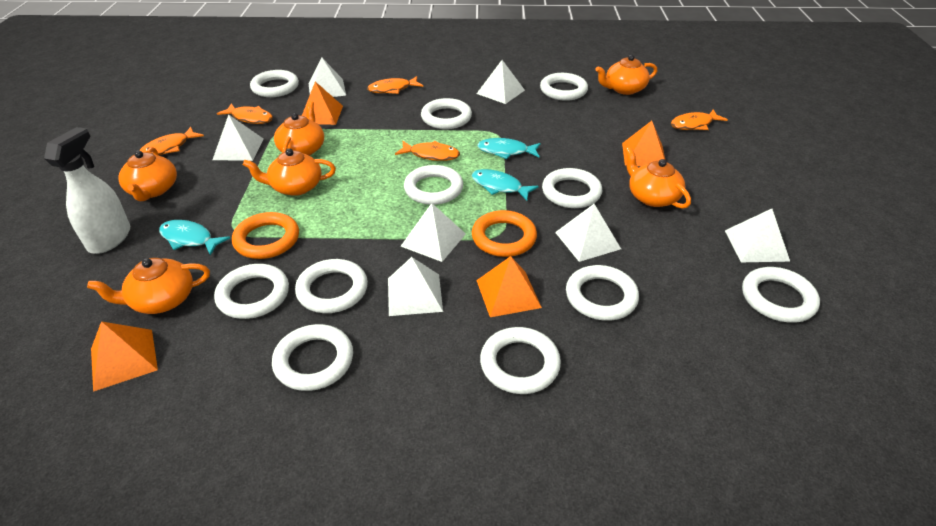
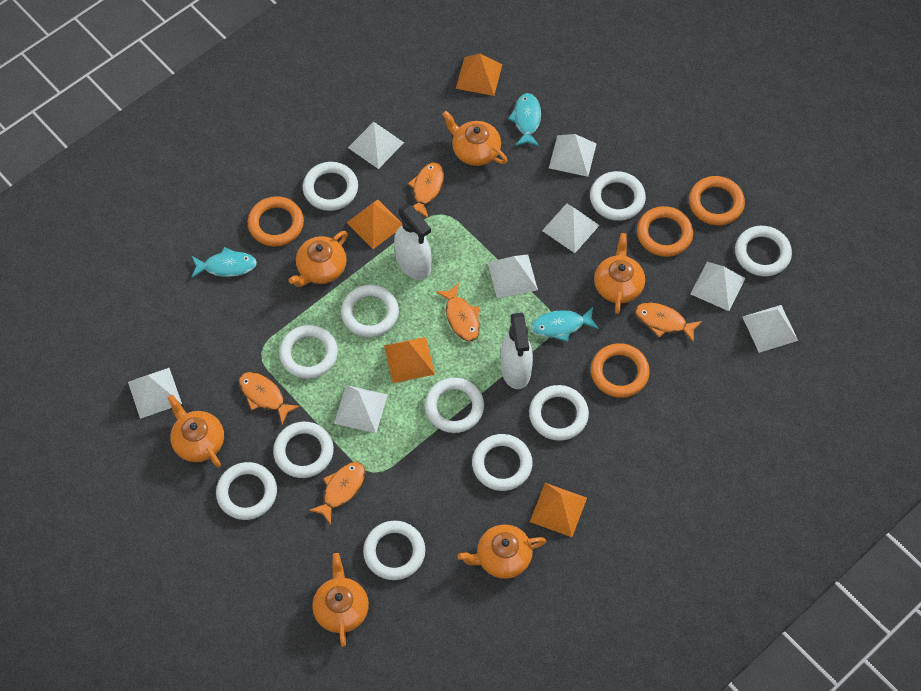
orange ring: 2 -> 4
white pyramid: 7 -> 8
white spray bottle: 1 -> 2

